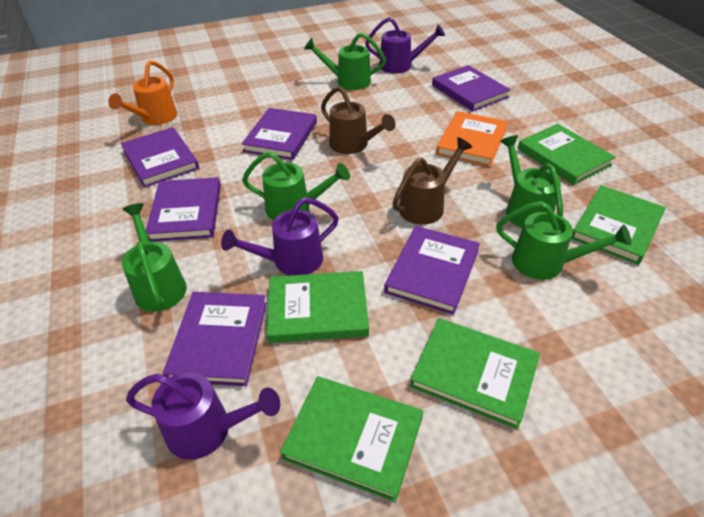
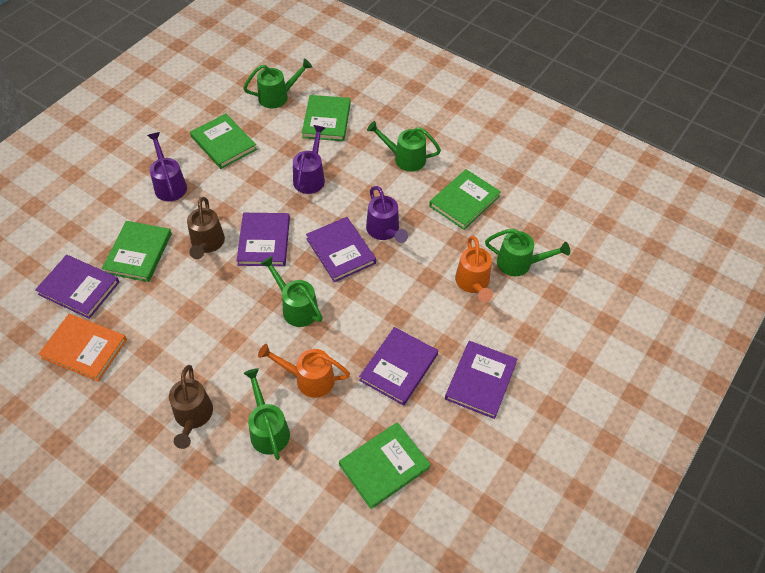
orange watering can: 1 -> 2
purple book: 6 -> 5

